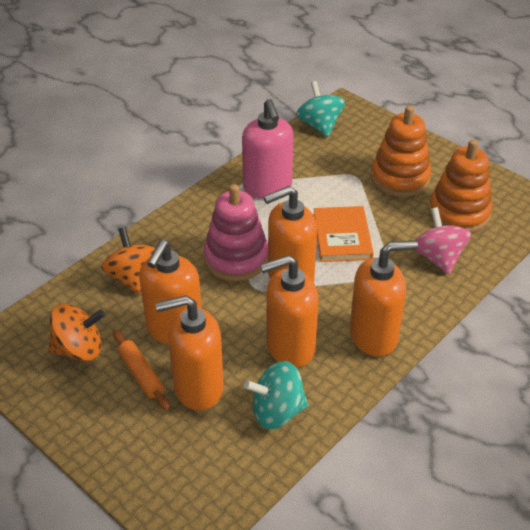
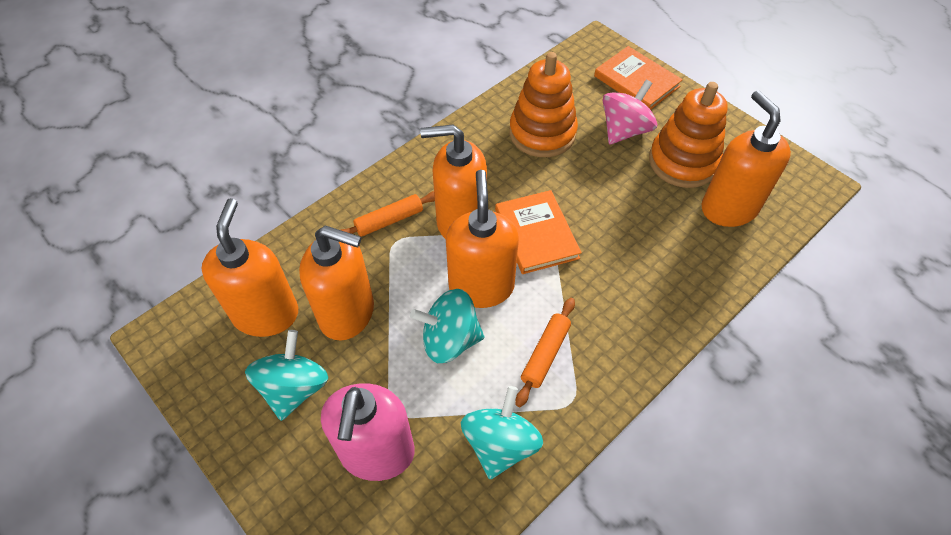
orange book: 1 -> 2
orange rolling pin: 1 -> 2
orange spinning top: 2 -> 0
pink stacking toy: 1 -> 0
turquoise spinning top: 2 -> 3

